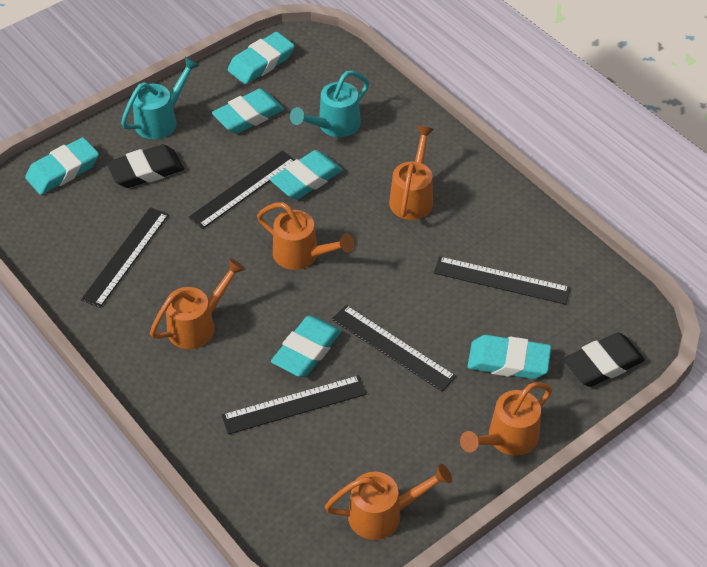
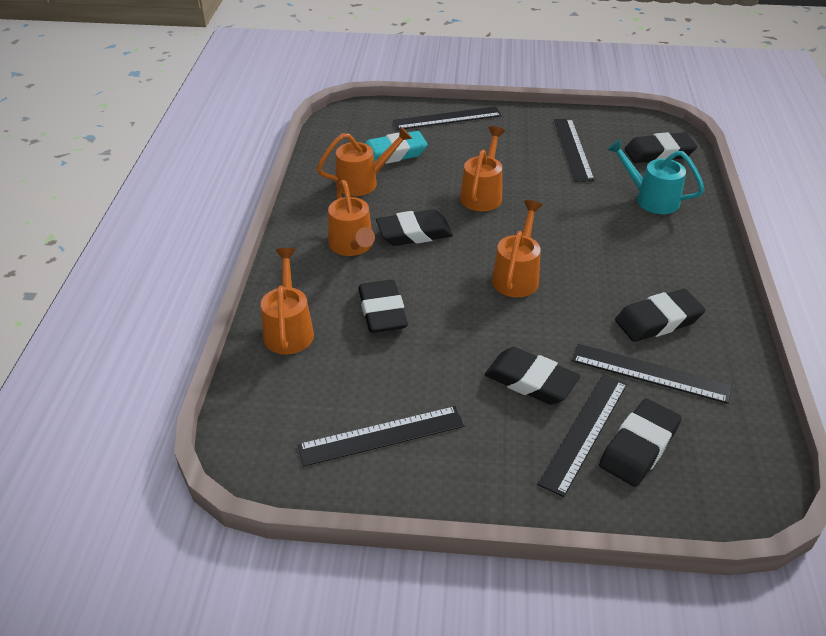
black eraser: 2 -> 6
turquoise eraser: 6 -> 1
turquoise watering can: 2 -> 1

